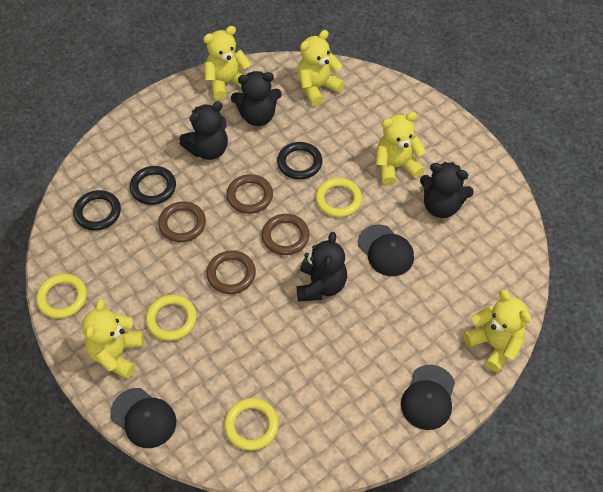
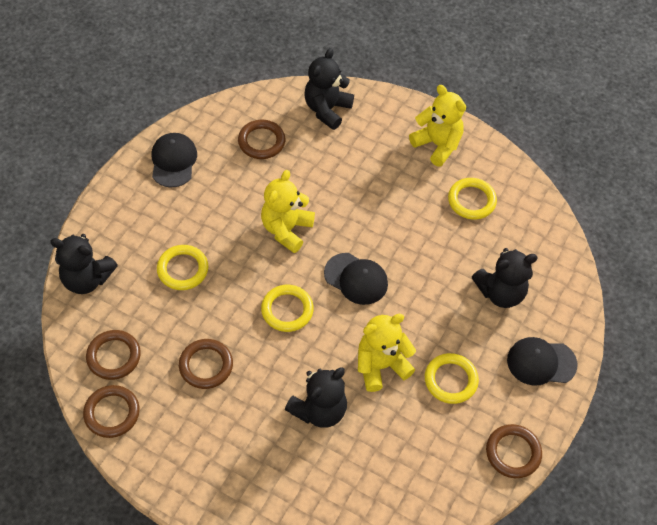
black ring: 3 -> 0
brown ring: 4 -> 5
yellow teddy bear: 5 -> 3

